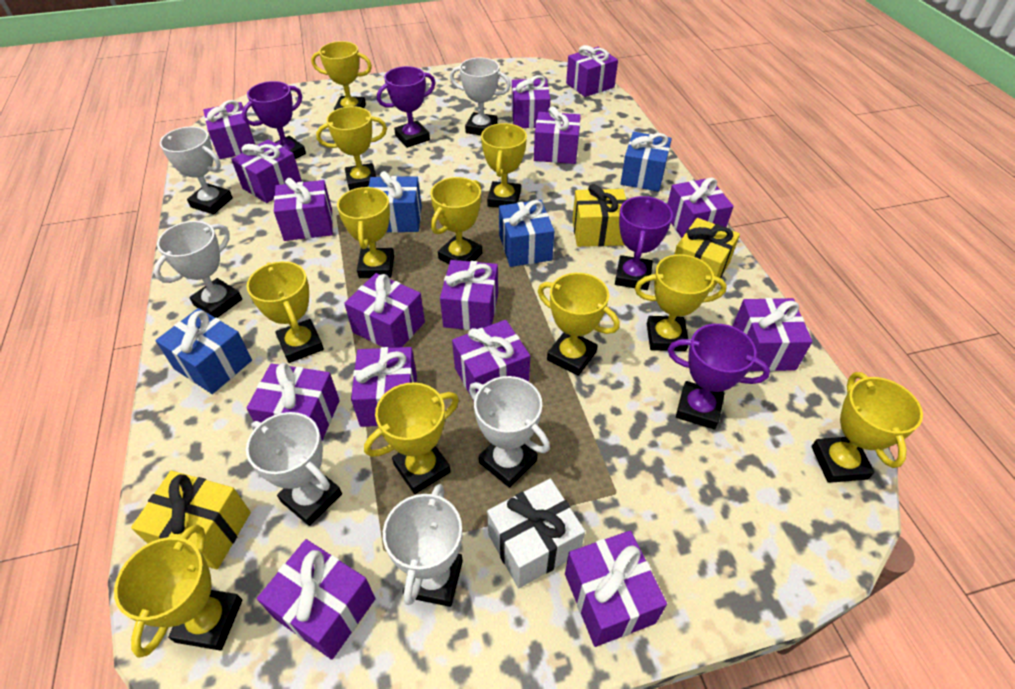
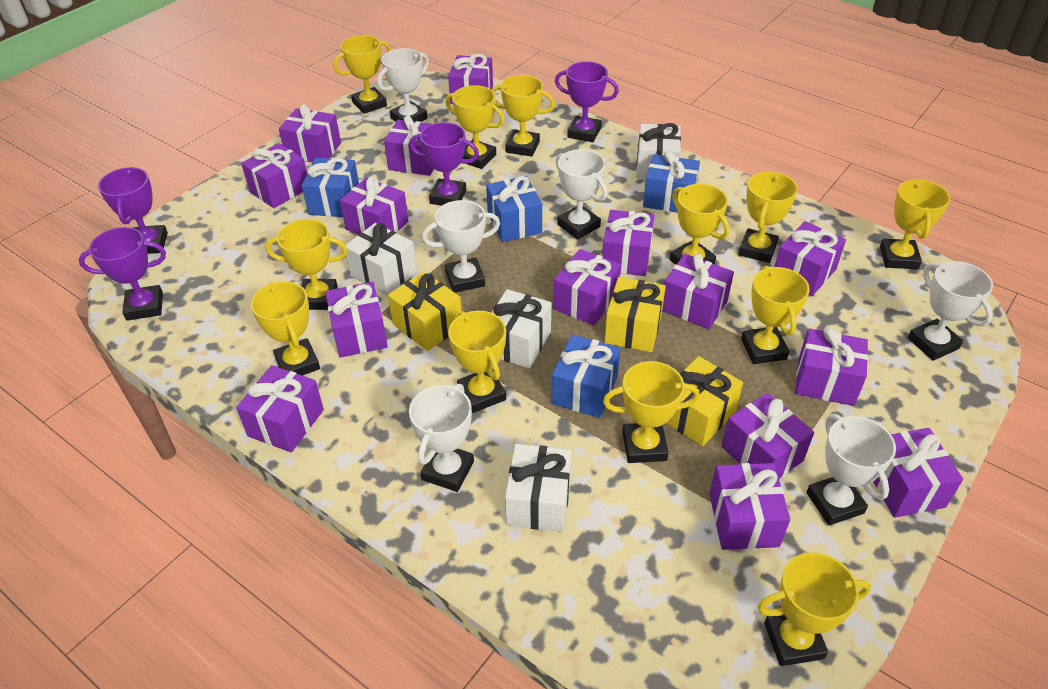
white gift: 1 -> 4
yellow trophy: 11 -> 12

